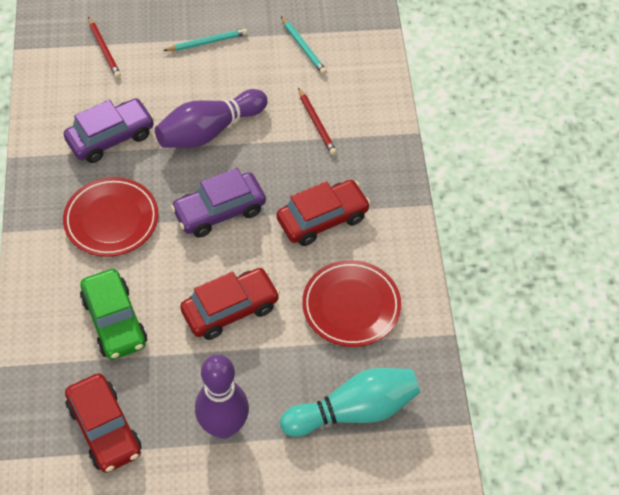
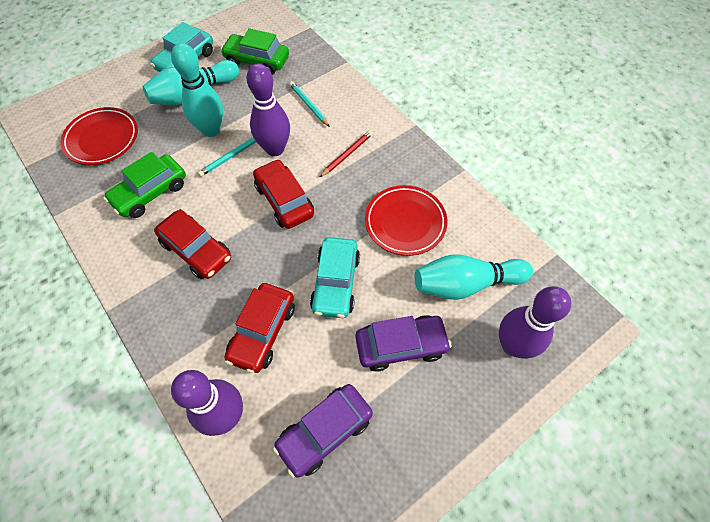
green car: 1 -> 2
purple bowling pin: 2 -> 3
red pencil: 2 -> 1
turquoise bowling pin: 1 -> 3
turquoise car: 0 -> 2

